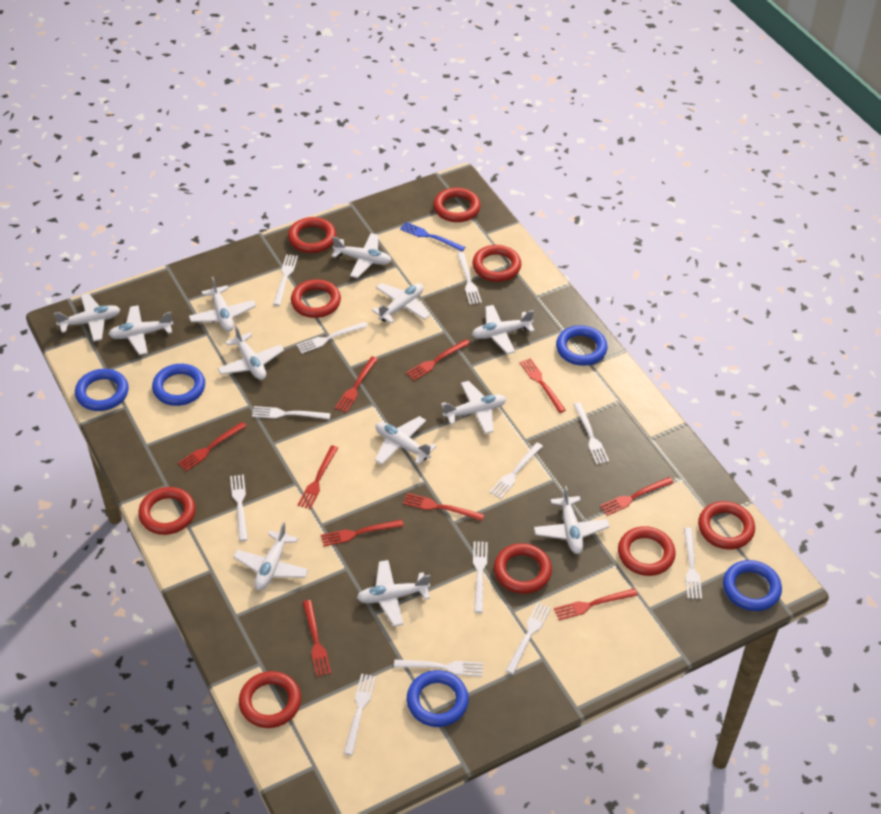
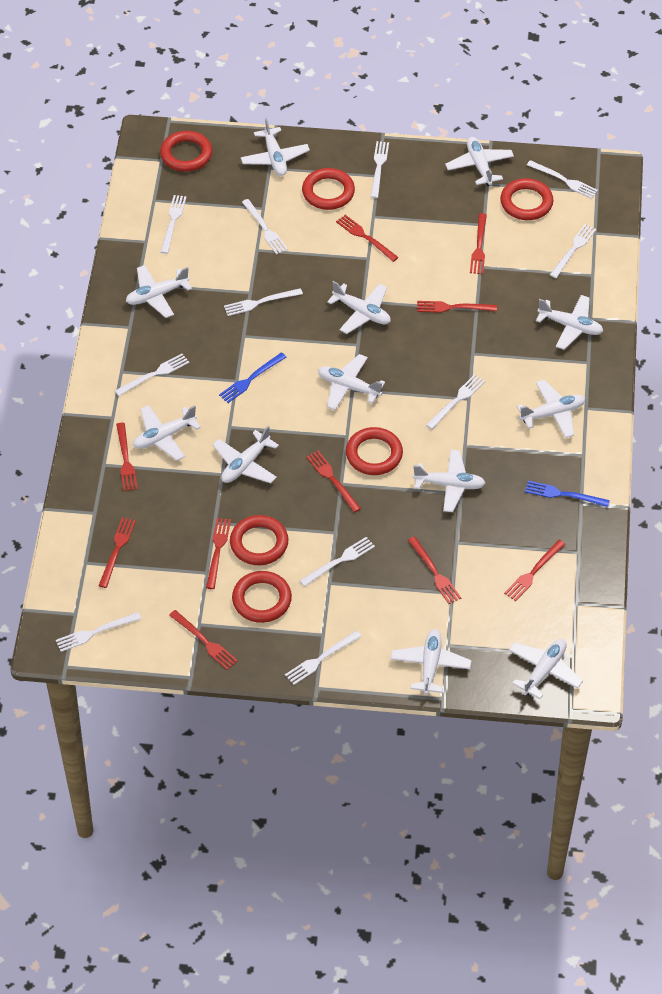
blue fork: 1 -> 2
blue ring: 5 -> 0
red ring: 9 -> 6
white fork: 12 -> 11

